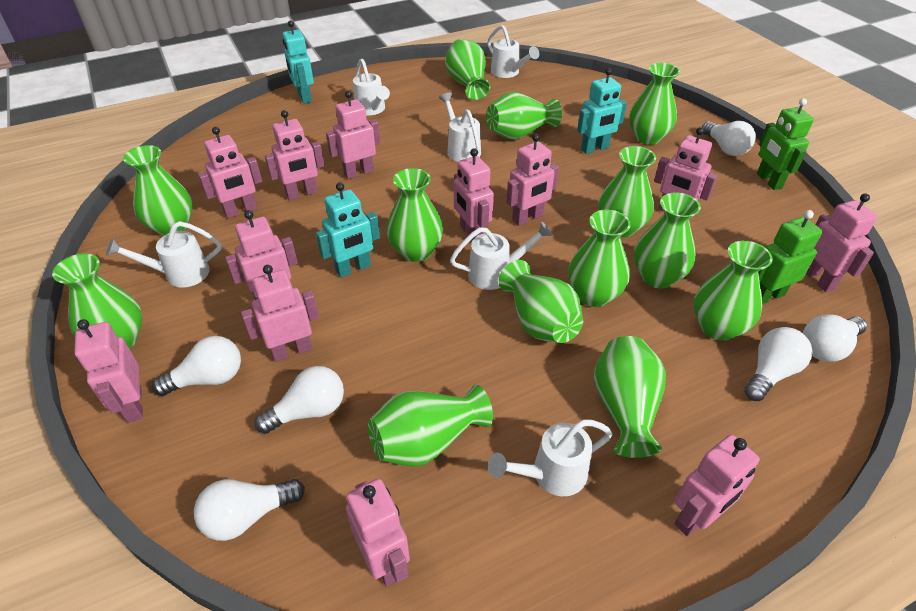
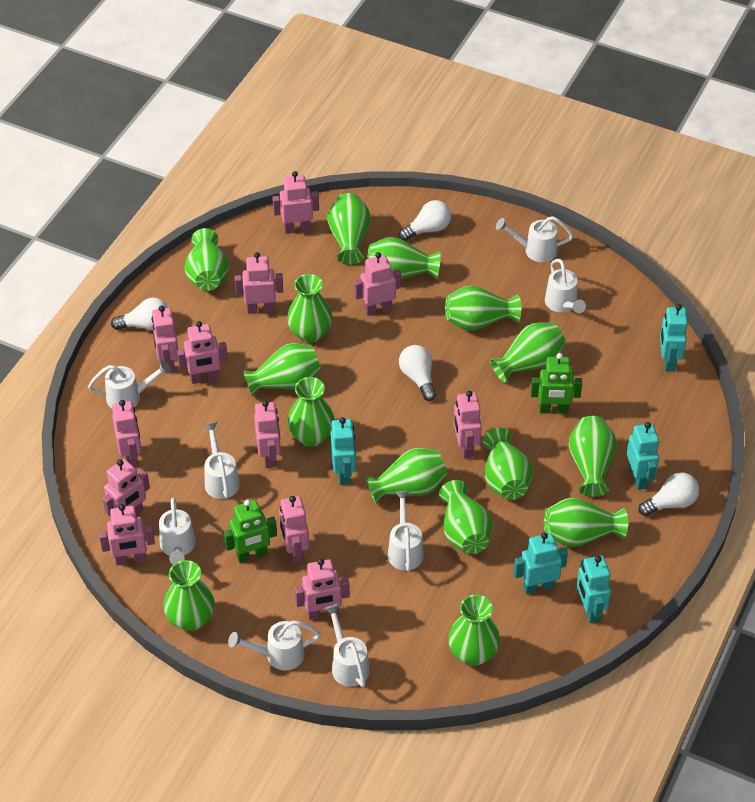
green vase: 13 -> 15
turquoise robot: 3 -> 5
white light bulb: 6 -> 4
white watering can: 6 -> 8

